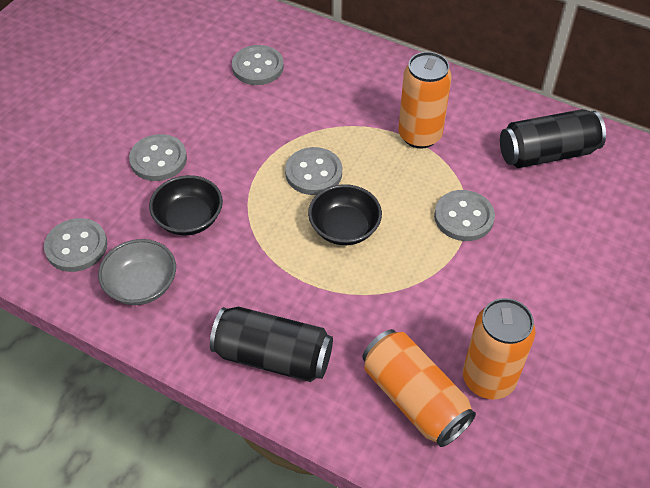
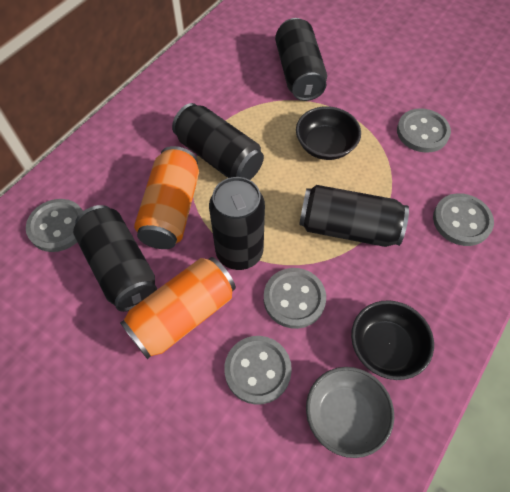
black can: 2 -> 5
orange can: 3 -> 2

